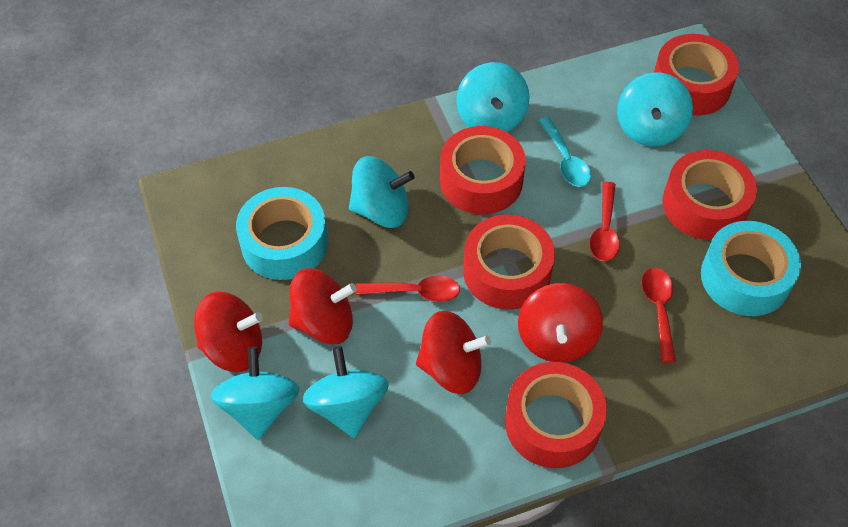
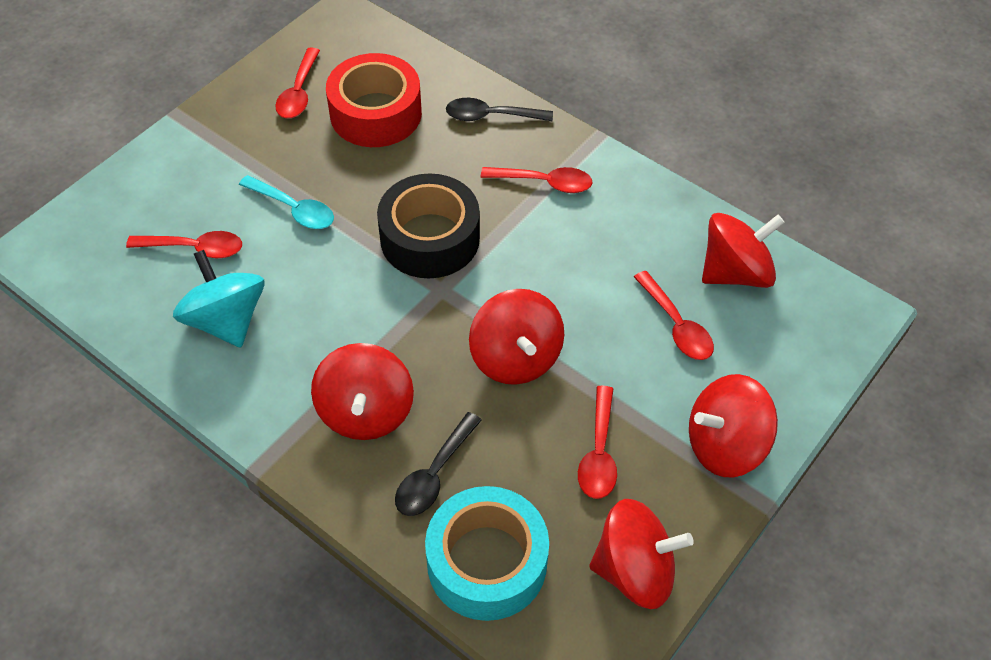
black spoon: 0 -> 2
black tape: 0 -> 1
red spinning top: 4 -> 5
red spoon: 3 -> 5
red tape: 5 -> 1
turquoise spinning top: 5 -> 1
turquoise tape: 2 -> 1

